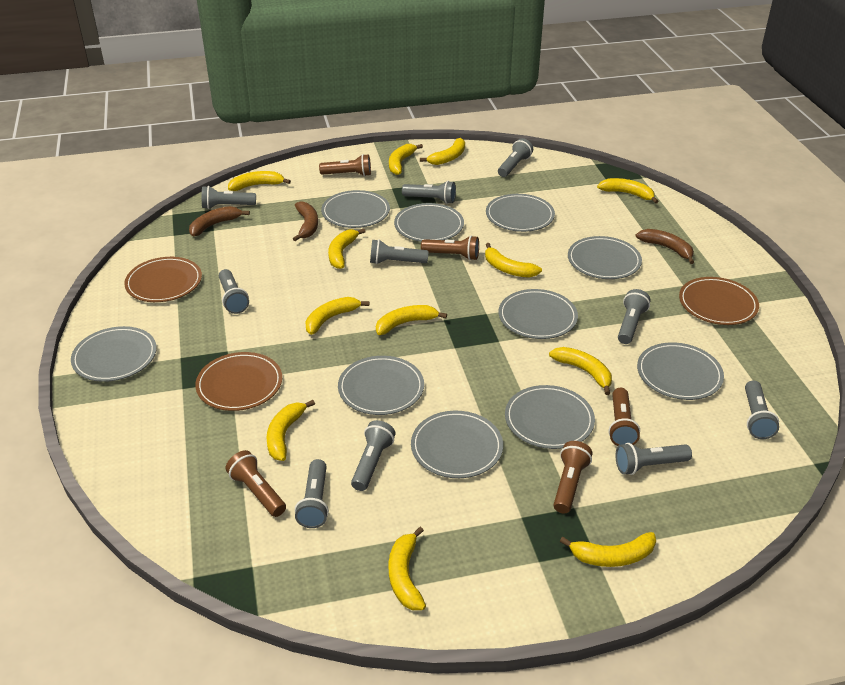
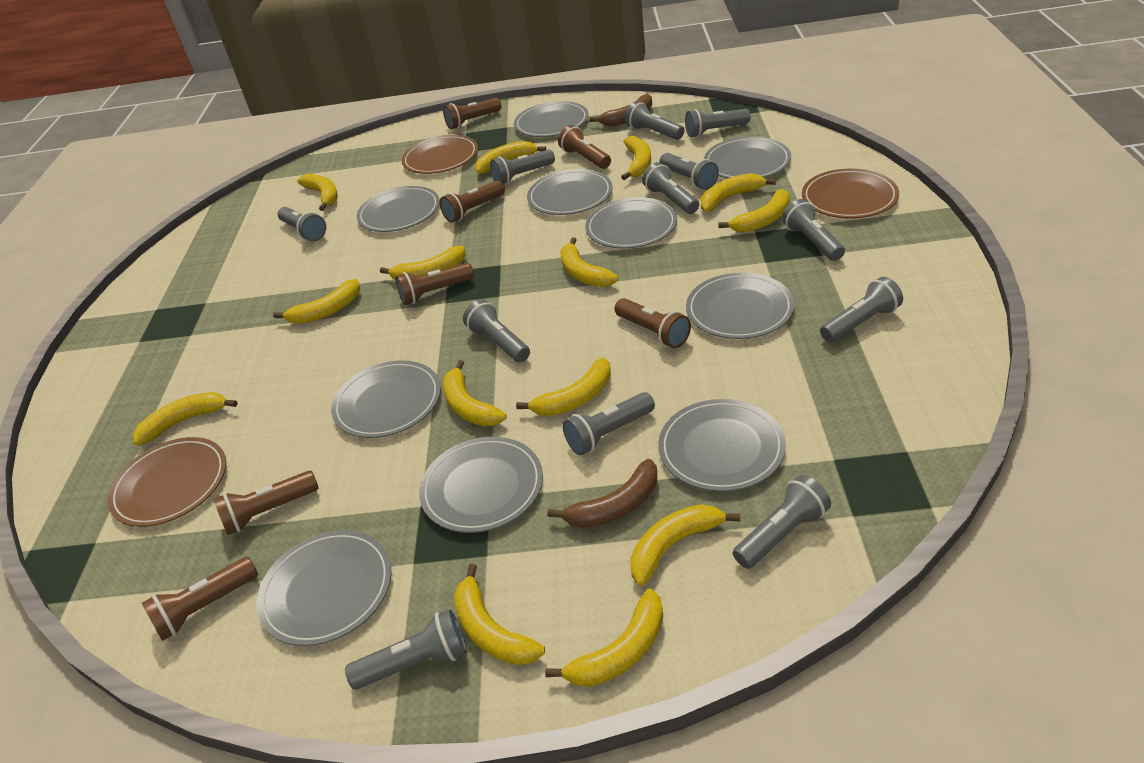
brown banana: 3 -> 2
brown flashlight: 5 -> 7
grey flashlight: 10 -> 12
yellow banana: 12 -> 14

